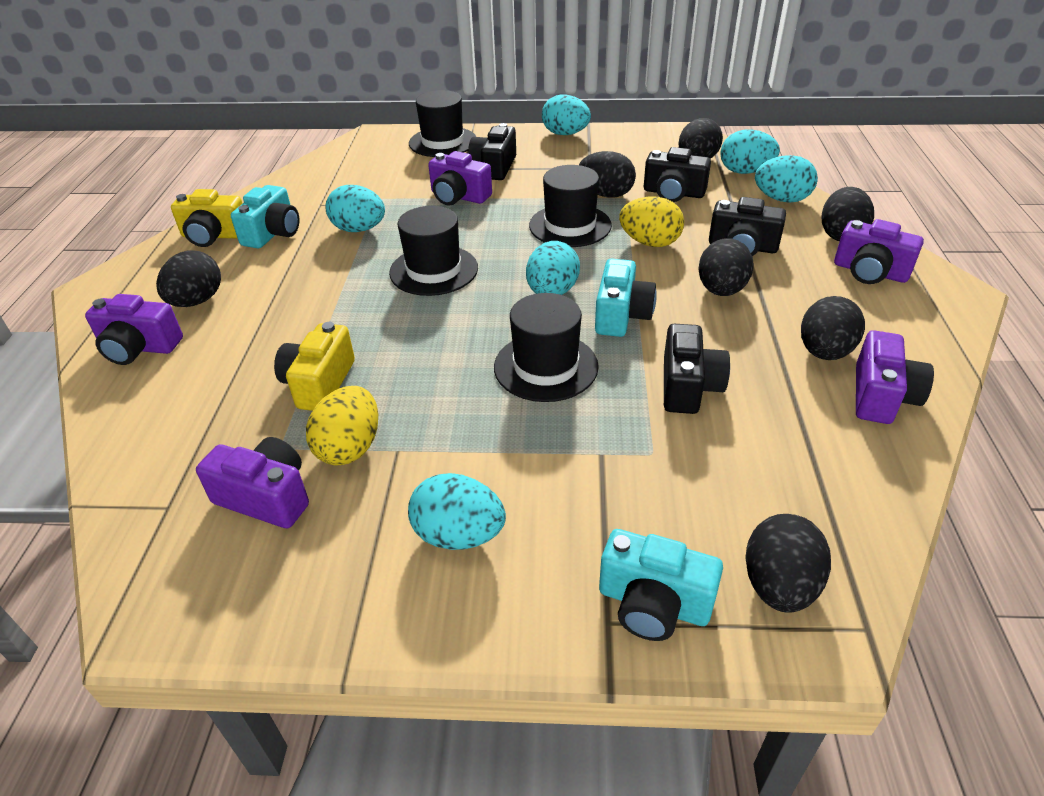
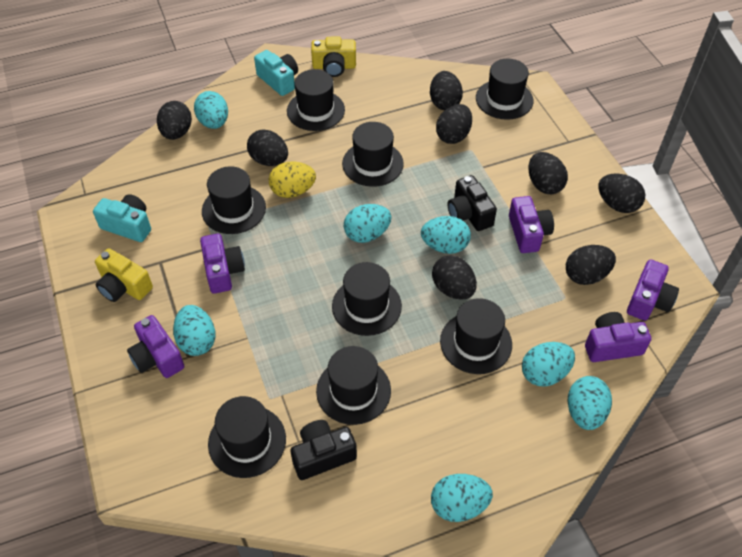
black camera: 4 -> 2
black egg: 7 -> 8
black hat: 4 -> 8
turquoise camera: 3 -> 2
turquoise egg: 6 -> 7
yellow egg: 2 -> 1

